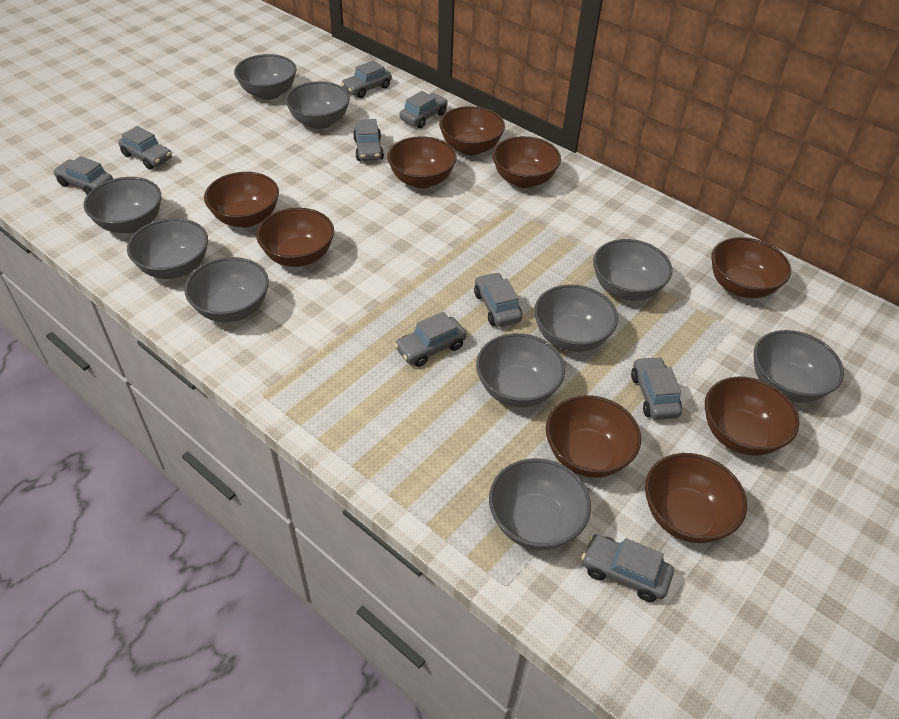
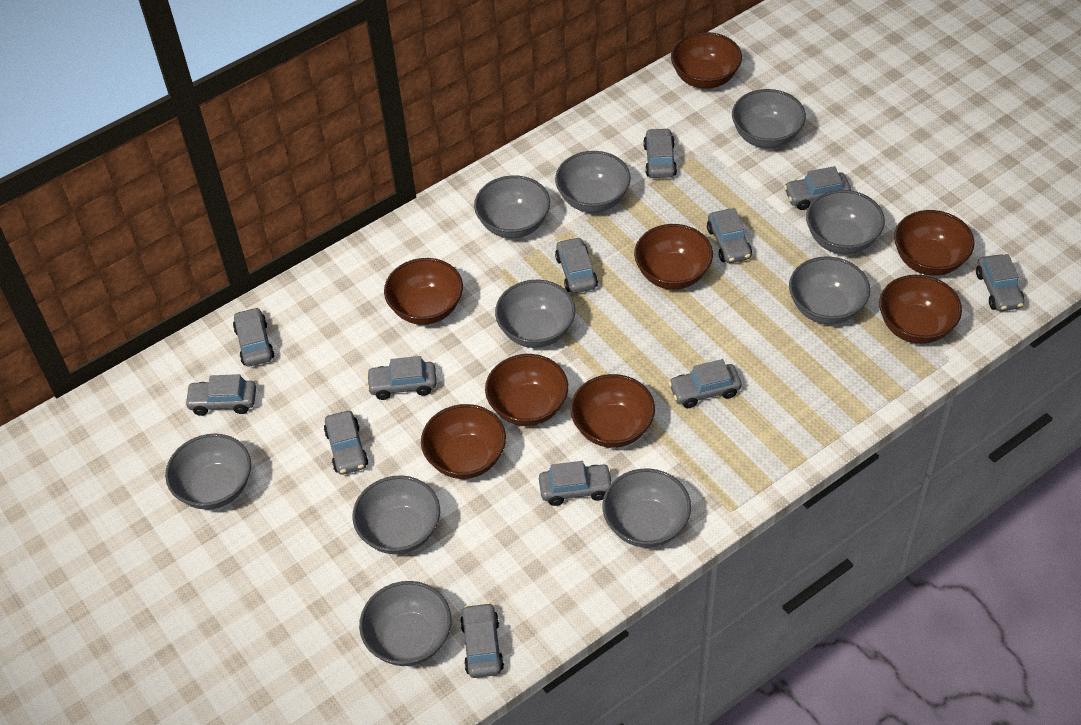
brown bowl: 9 -> 8
grey car: 9 -> 12

